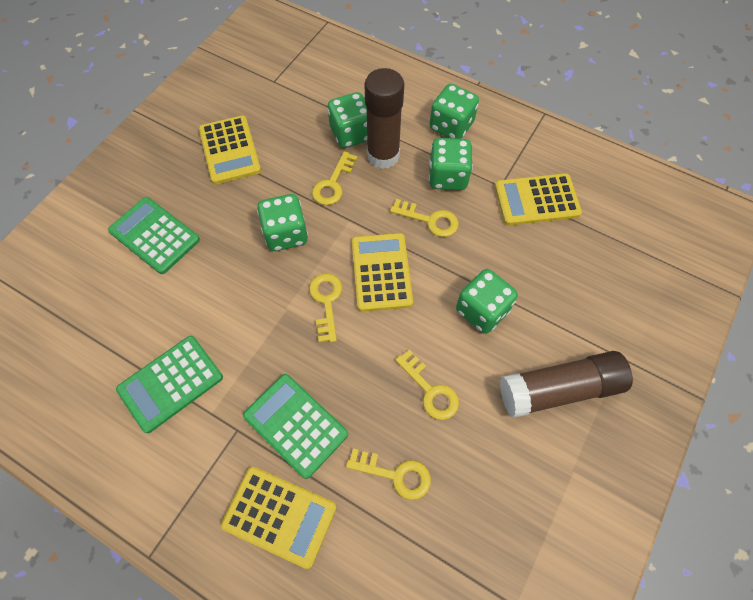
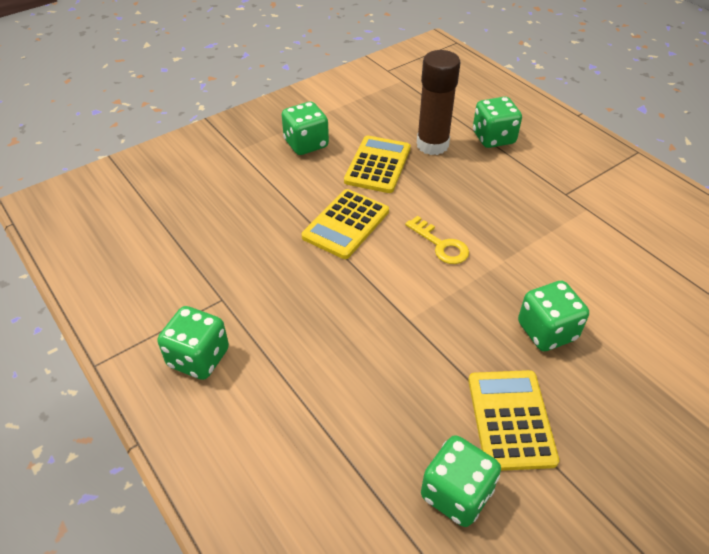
brown glue stick: 2 -> 1
green calculator: 3 -> 0
yellow calculator: 4 -> 3
yellow key: 5 -> 1

